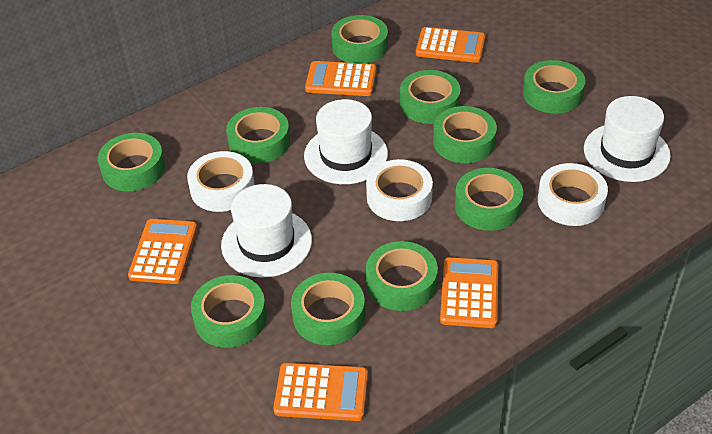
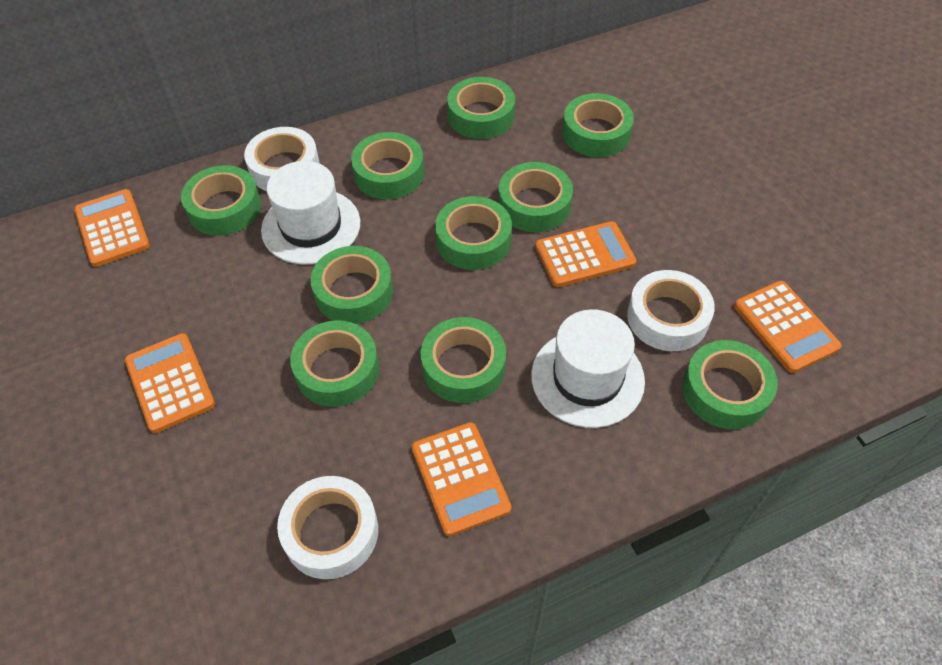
white hat: 3 -> 2

